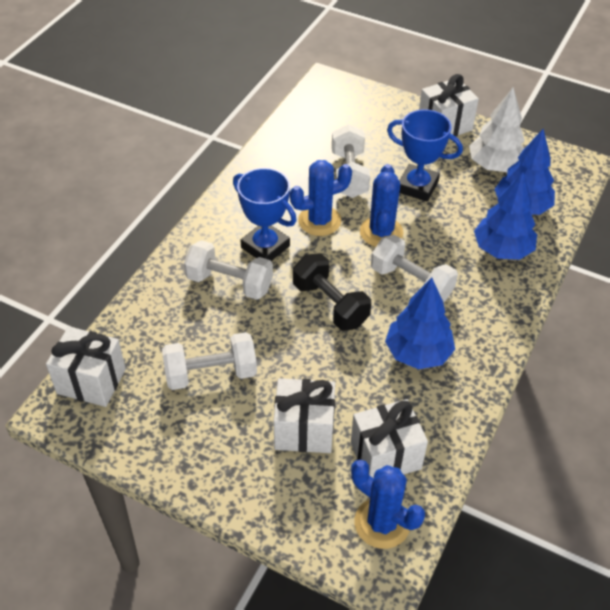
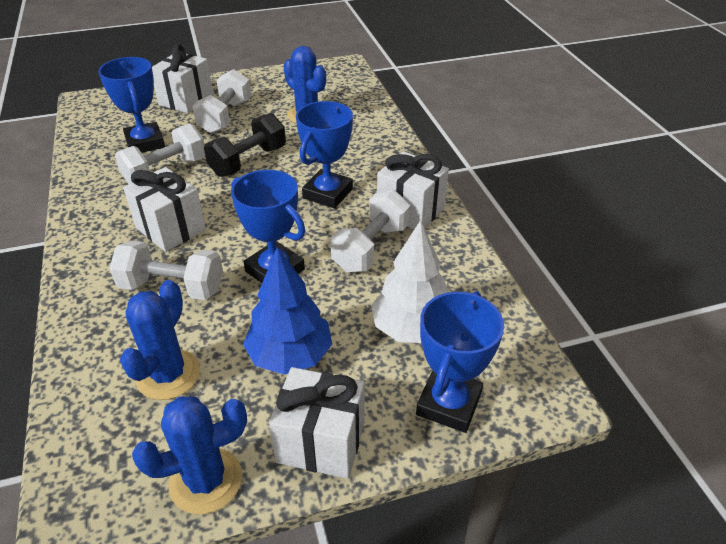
blue tree: 3 -> 1
blue trophy: 2 -> 4

